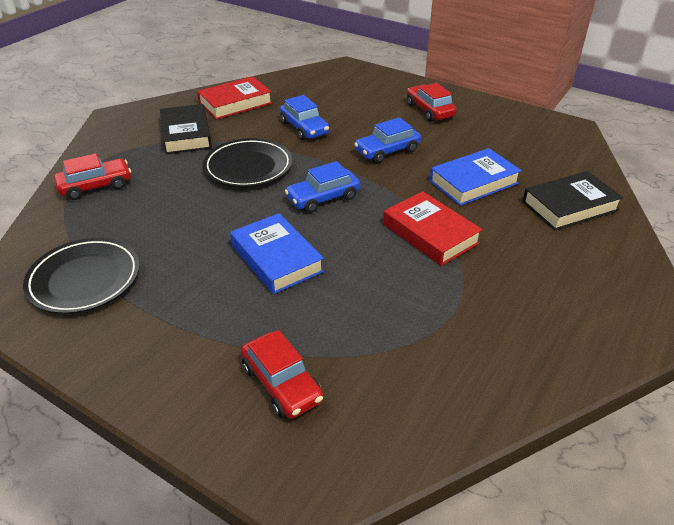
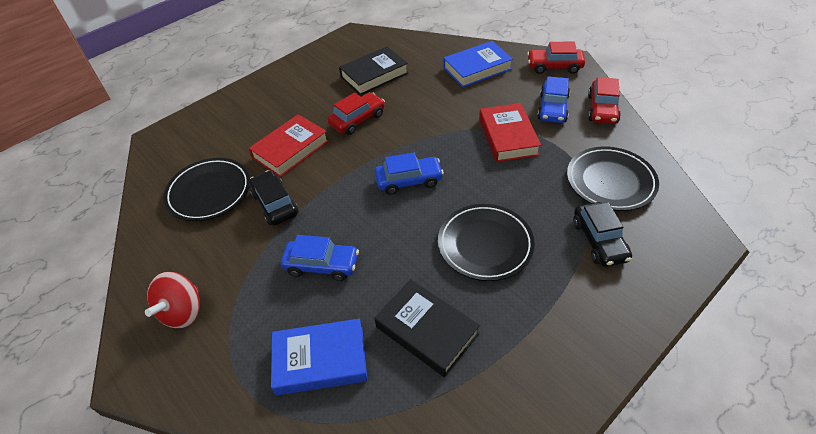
black car: 0 -> 2
black plate: 2 -> 3
red spinning top: 0 -> 1

